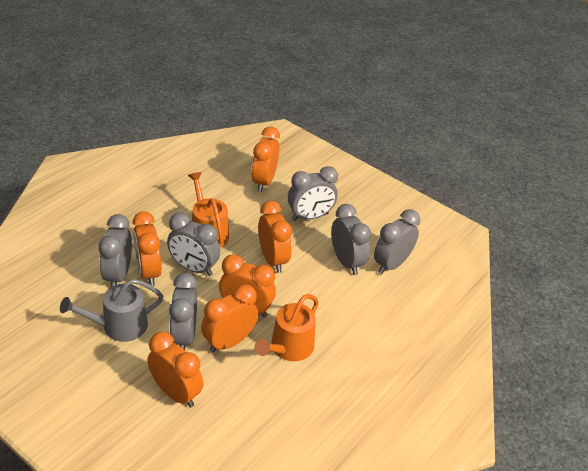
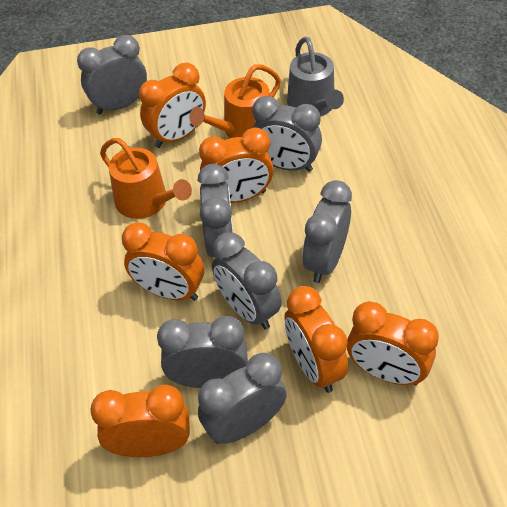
grey clock: 6 -> 7

